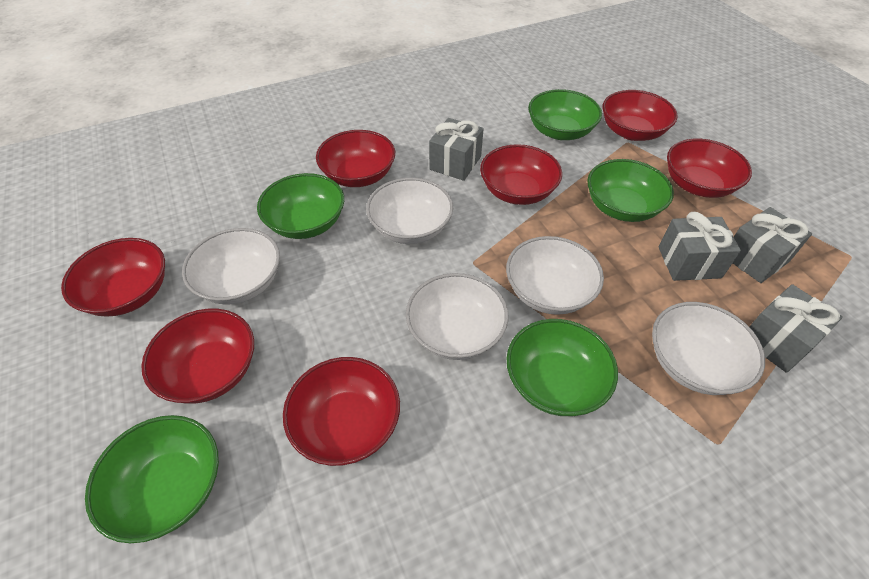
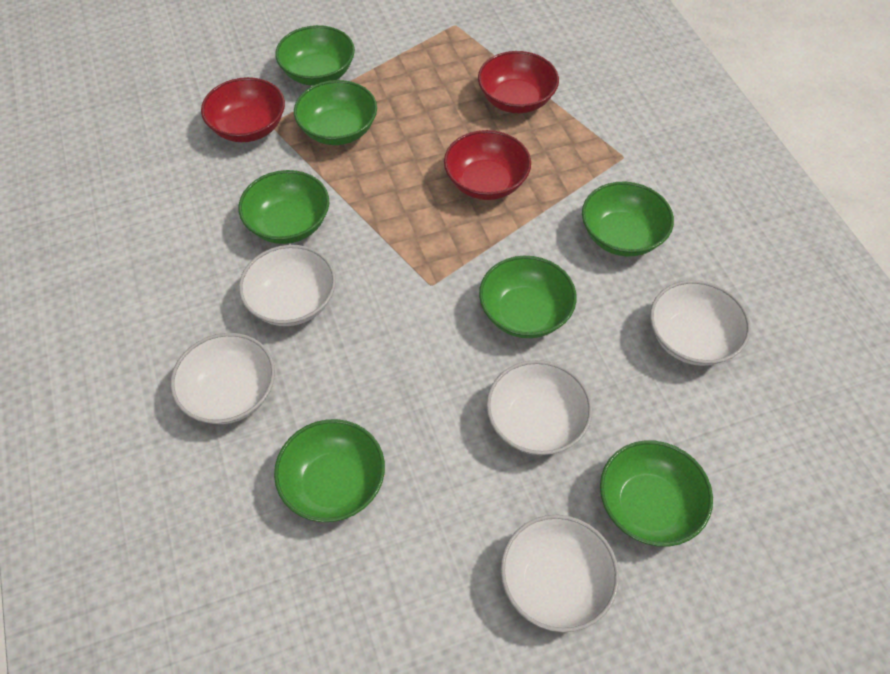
green bowl: 5 -> 7
grey gift: 4 -> 0
red bowl: 7 -> 3

